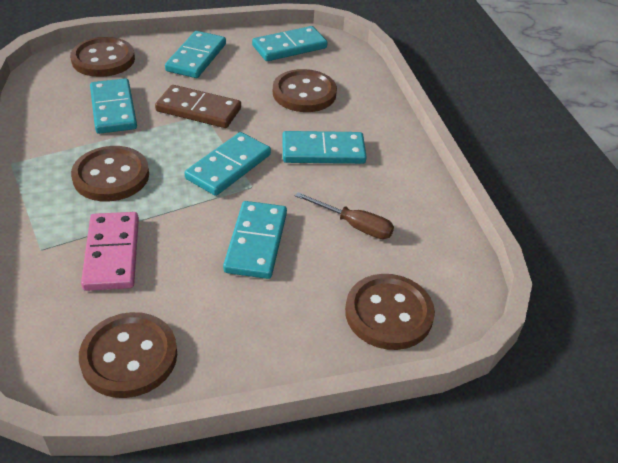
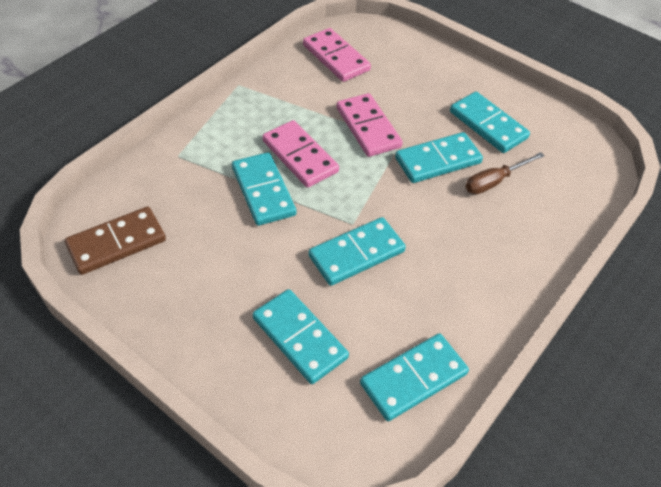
brown button: 5 -> 0
pink domino: 1 -> 3

